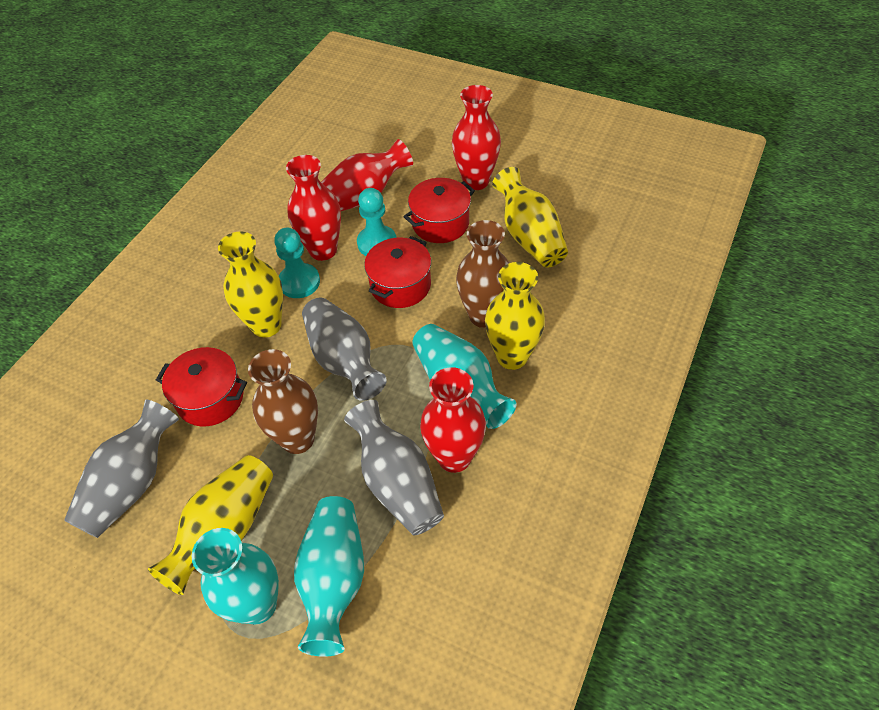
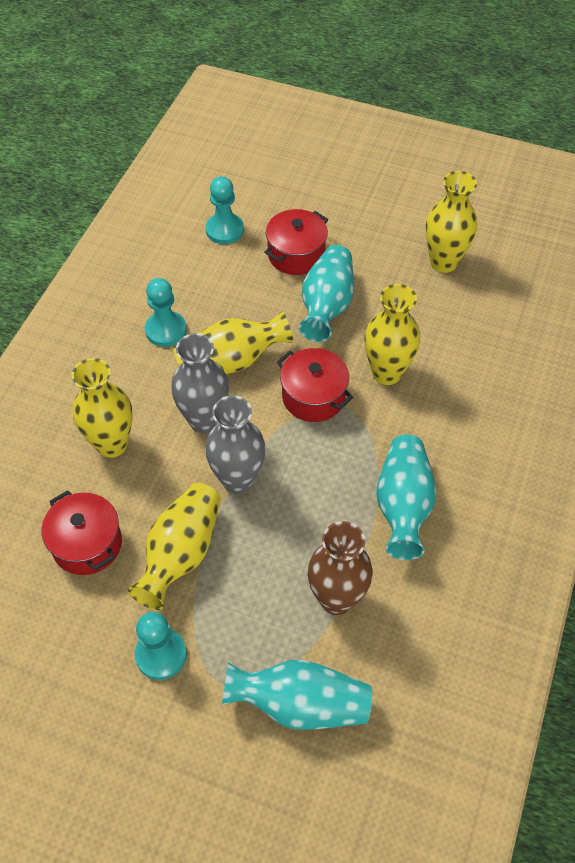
brown vase: 2 -> 1
grey vase: 3 -> 2
red vase: 4 -> 0
turquoise pawn: 2 -> 3
yellow vase: 4 -> 5

